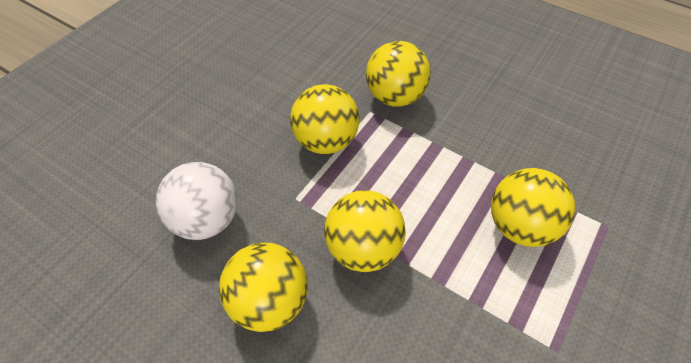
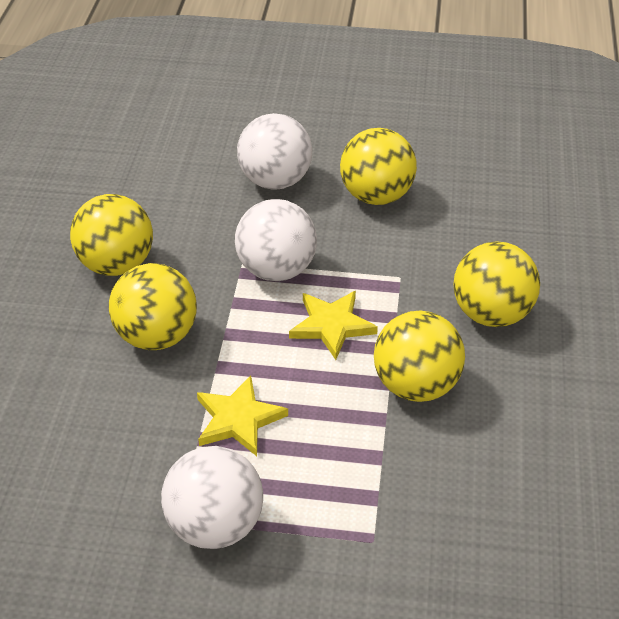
white ball: 1 -> 3
yellow star: 0 -> 2

